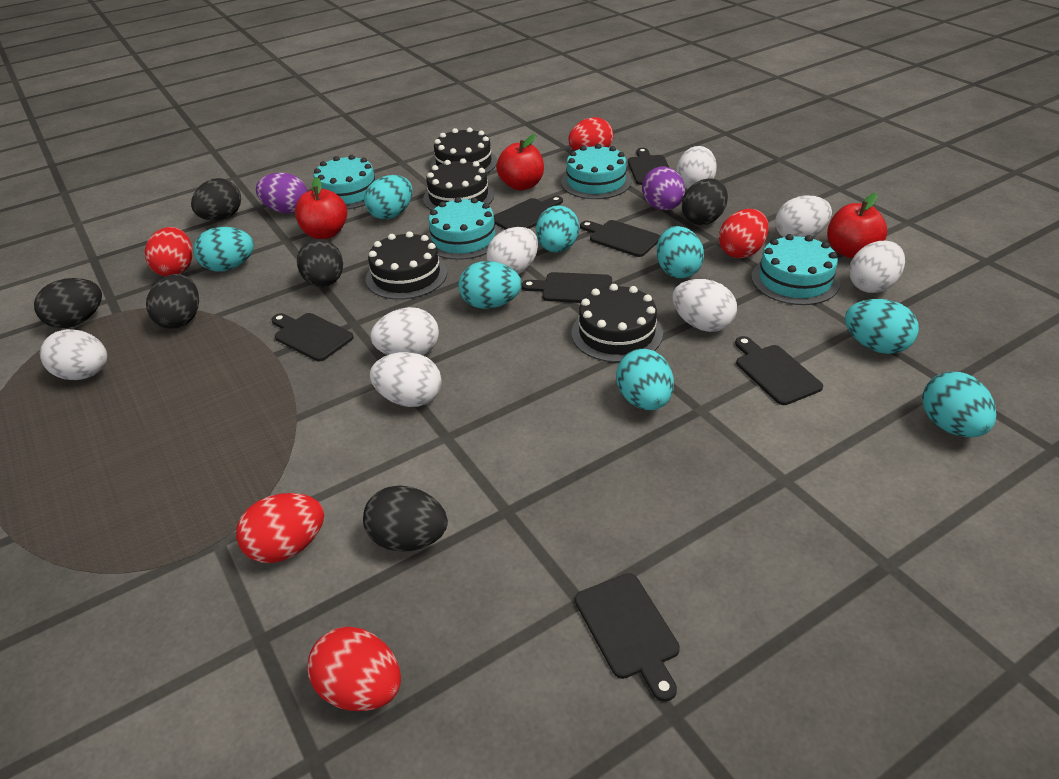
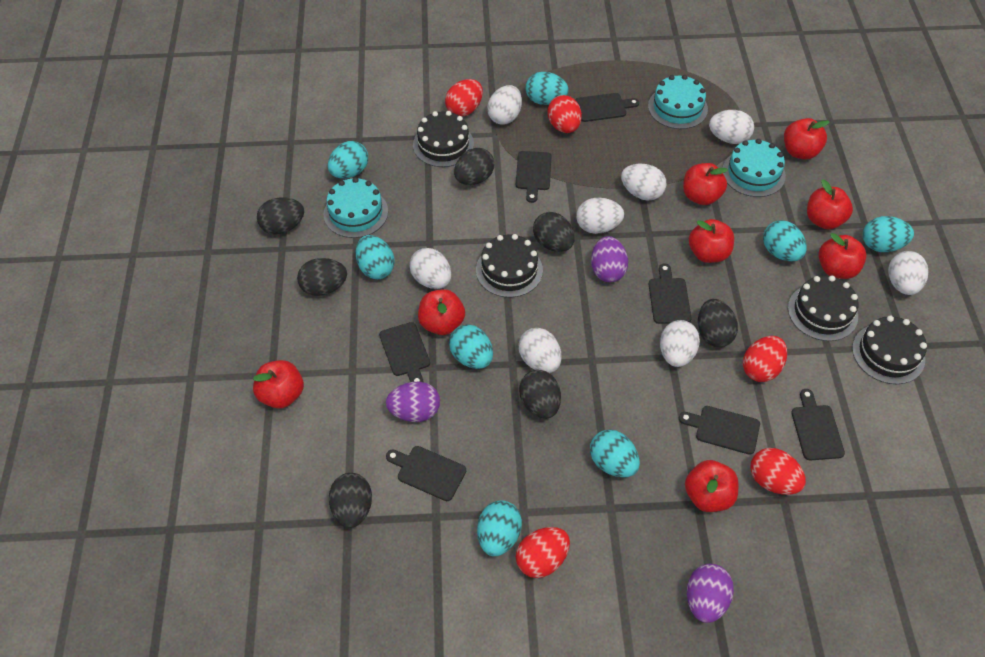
black egg: 6 -> 7
purple egg: 2 -> 3
red apple: 3 -> 8
turquoise cake: 4 -> 3

